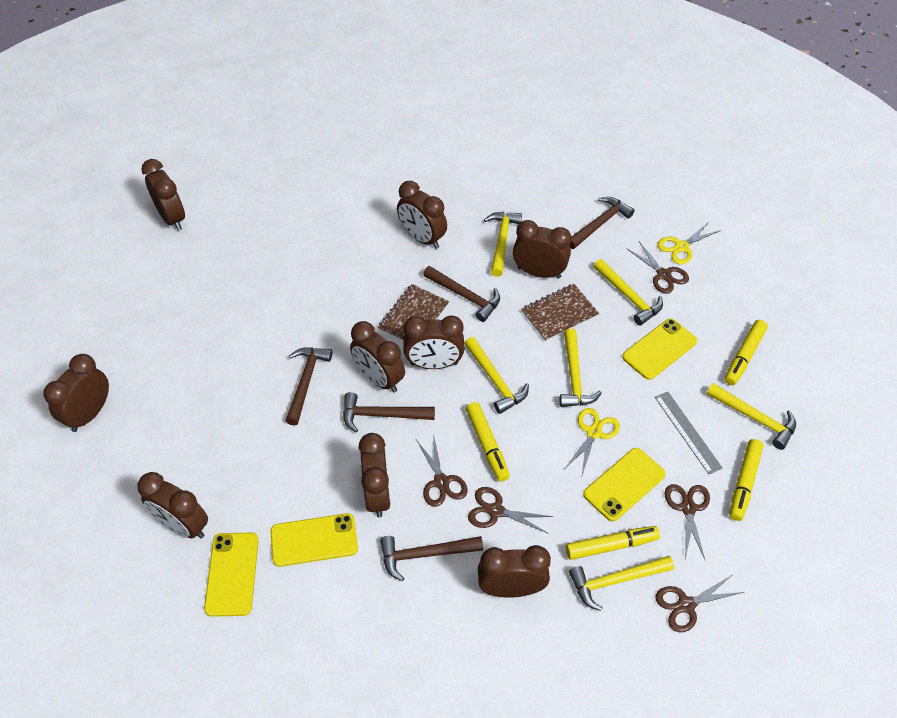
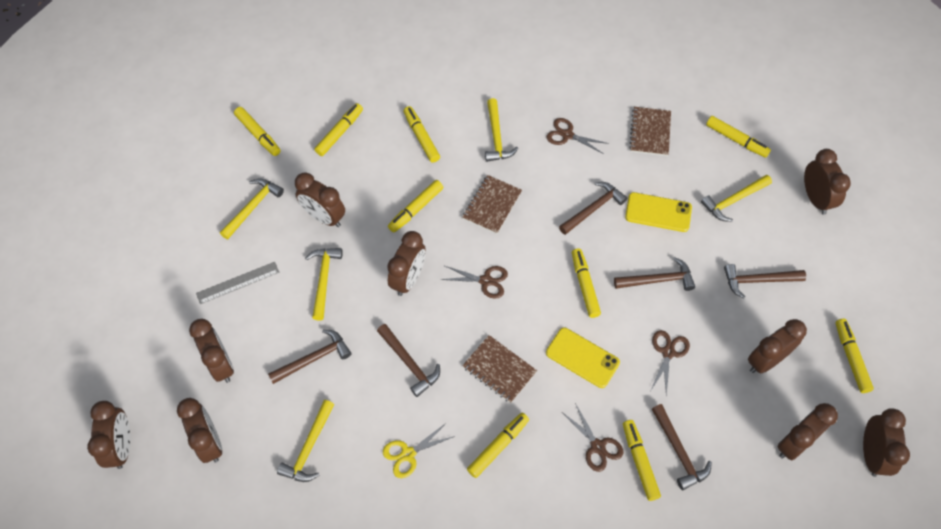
brown hammer: 5 -> 6
brown notebook: 2 -> 3
brown scissors: 5 -> 4
yellow hammer: 6 -> 5
yellow marker: 4 -> 9
yellow phone: 4 -> 2
yellow scissors: 2 -> 1

